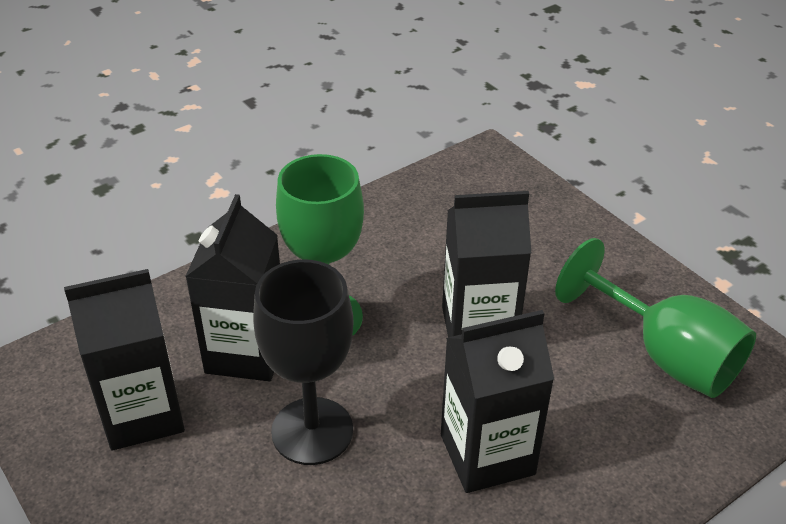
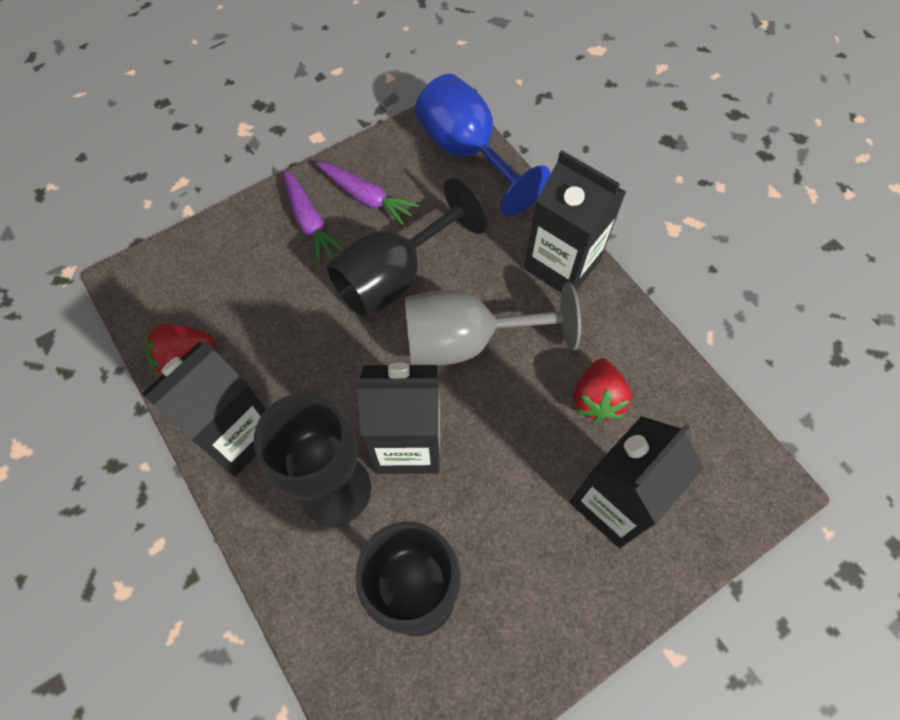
black goblet: 1 -> 3
blue goblet: 0 -> 1
green goblet: 2 -> 0
grey goblet: 0 -> 1
purple carrot: 0 -> 2
red strawberry: 0 -> 2

